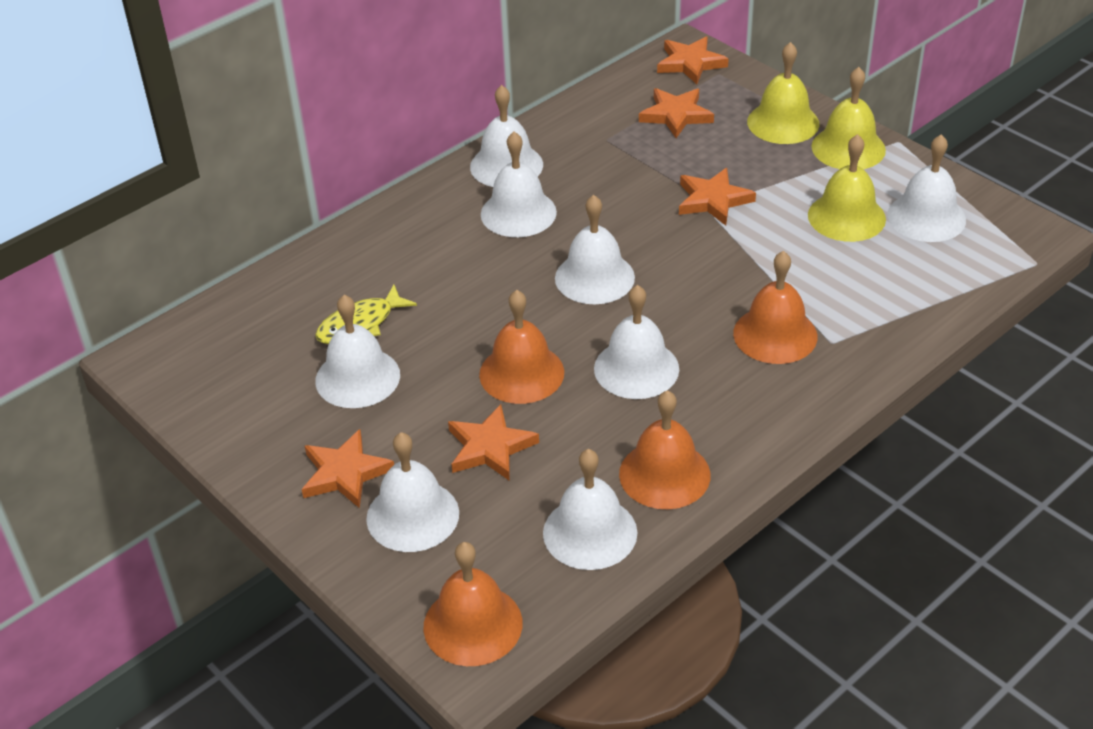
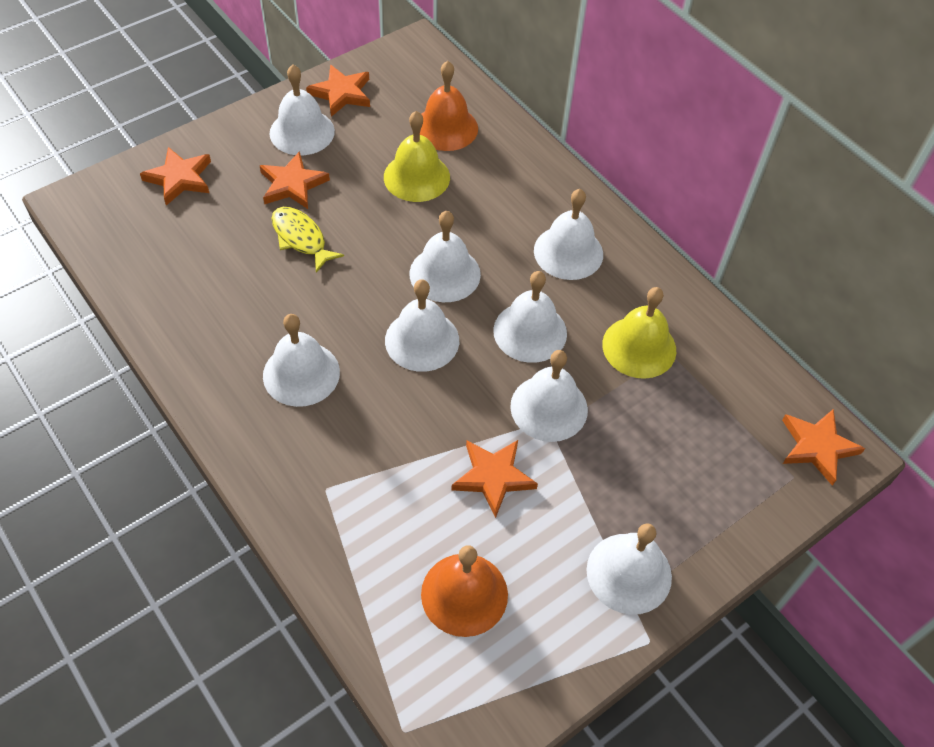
orange bell: 4 -> 2
yellow bell: 3 -> 2

